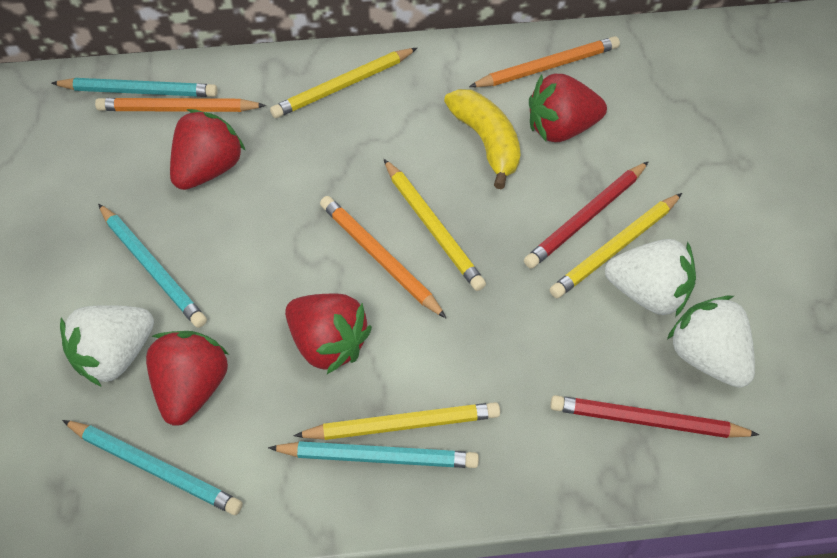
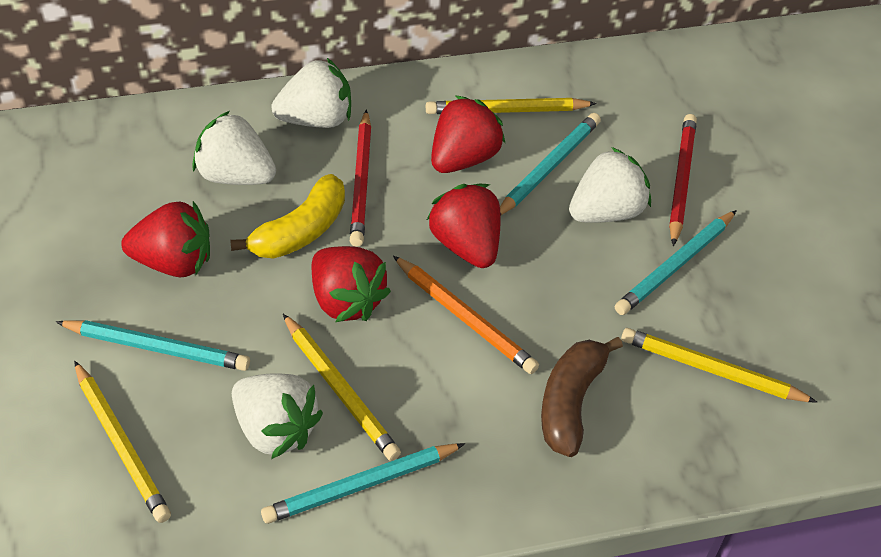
brown banana: 0 -> 1
orange pencil: 3 -> 1
white strawberry: 3 -> 4

